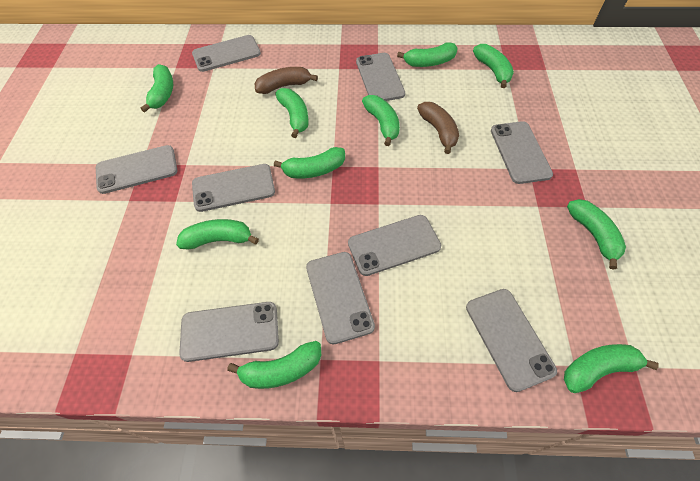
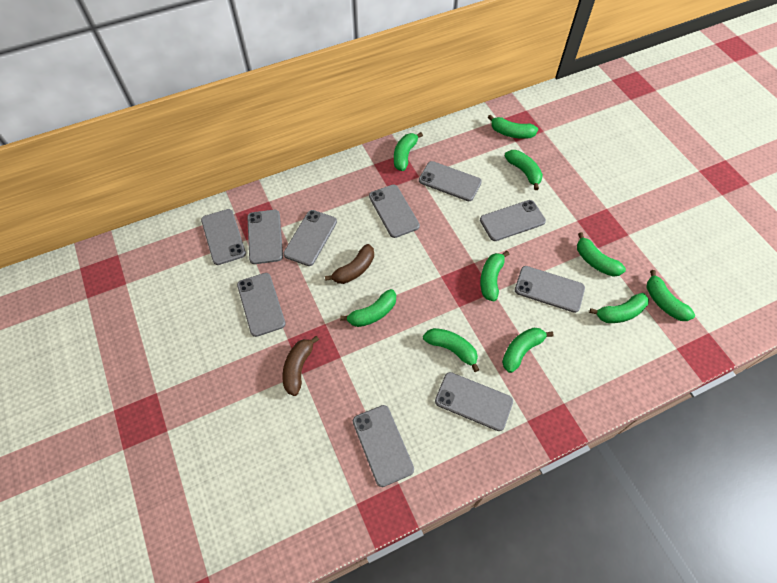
grey phone: 9 -> 10

